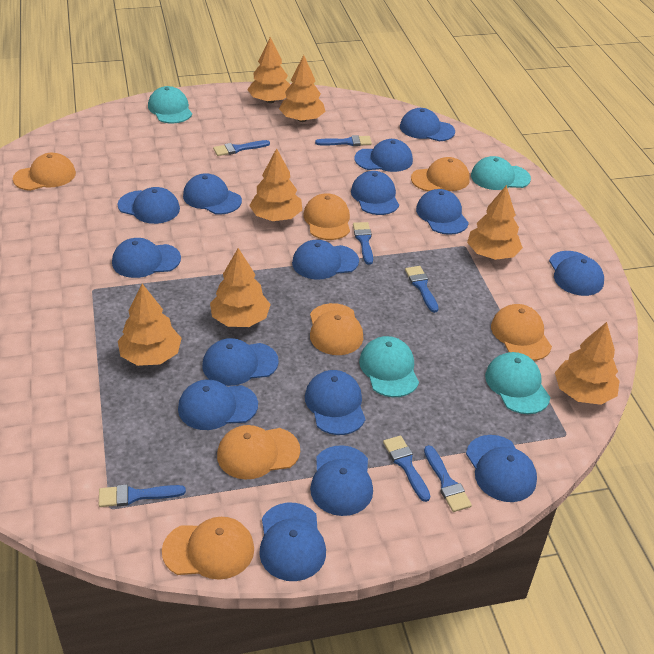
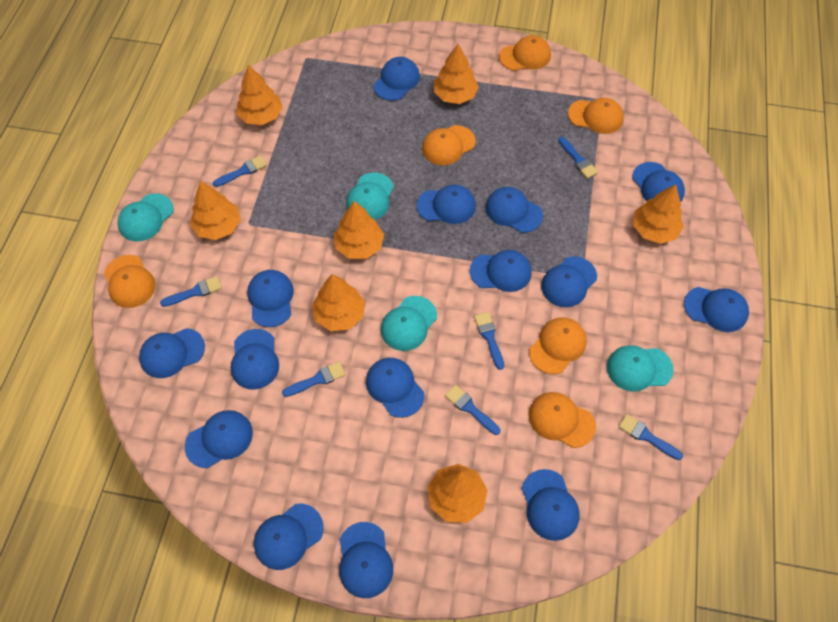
orange cap: 7 -> 6

